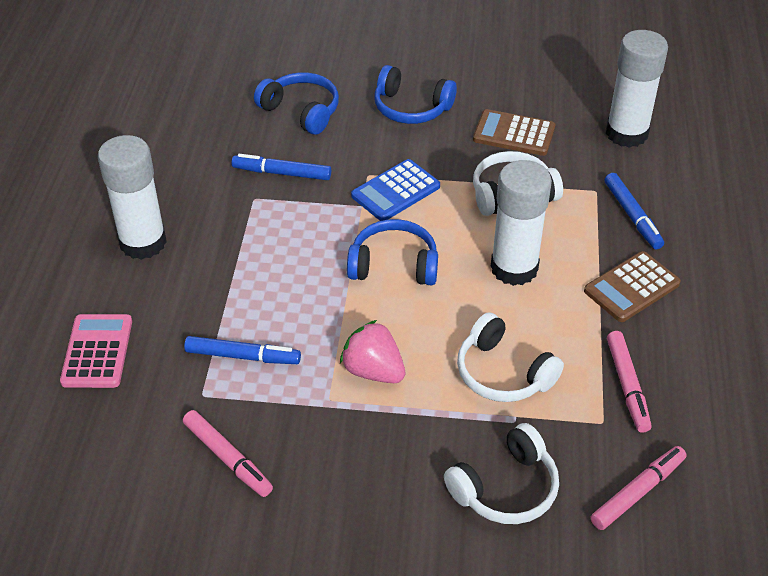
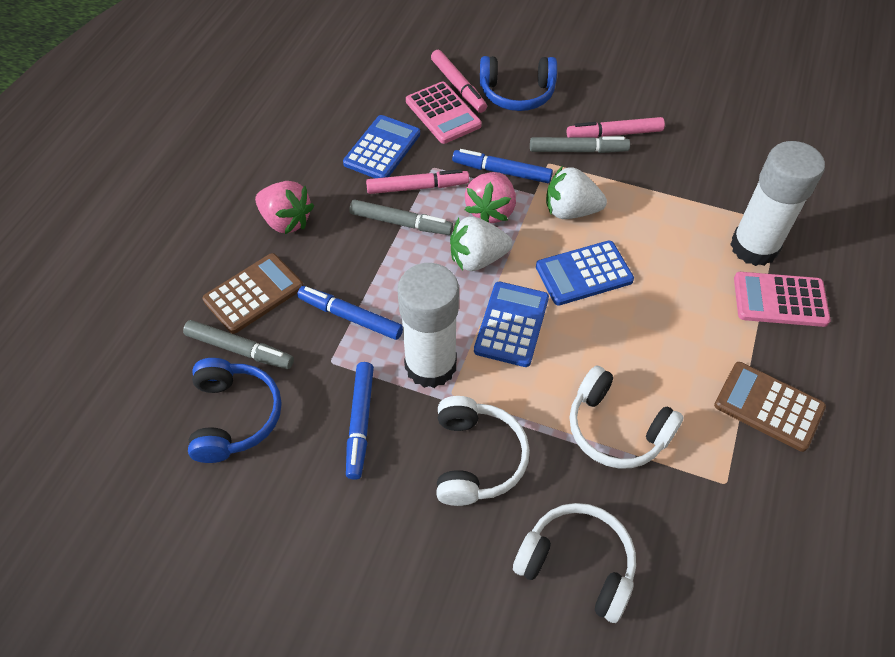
blue calculator: 1 -> 3
blue headphones: 3 -> 2
grey marker: 0 -> 3
pink calculator: 1 -> 2
pink strawberry: 1 -> 2
white glue stick: 3 -> 2
white strawberry: 0 -> 2

